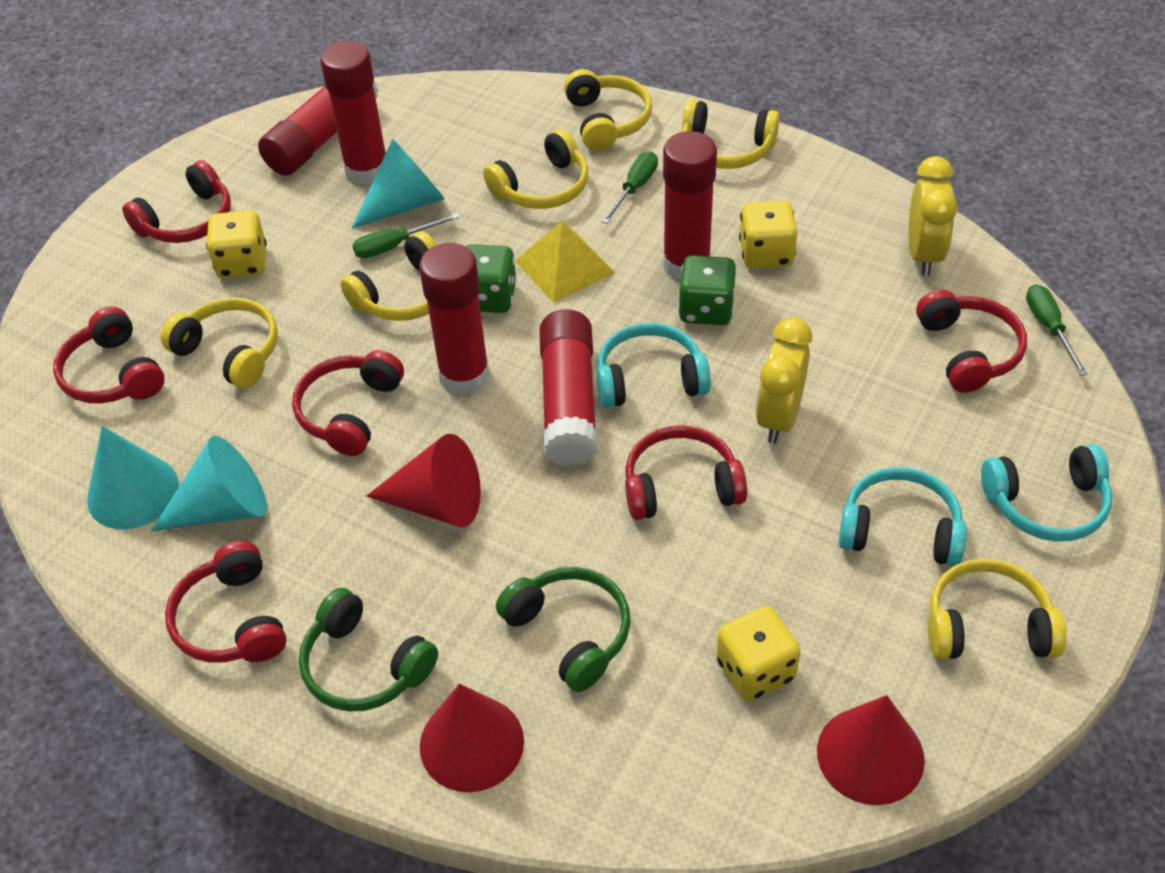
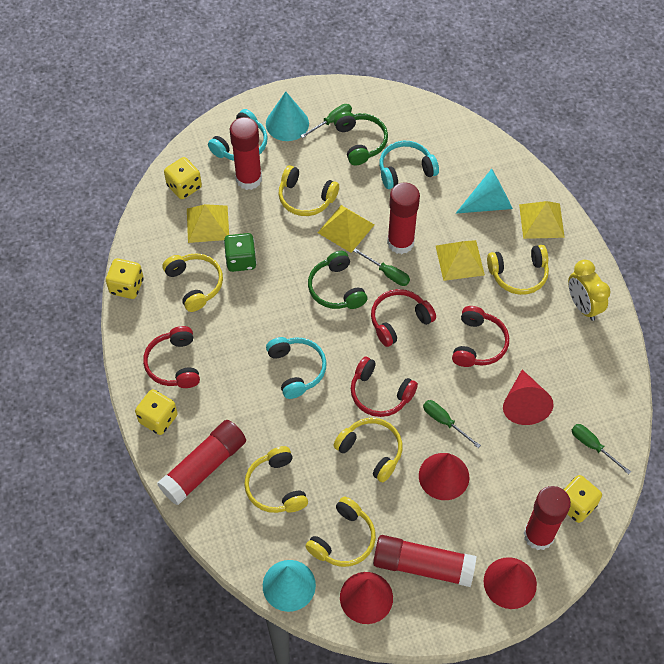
green dice: 2 -> 1
green screwdriver: 3 -> 4
red cone: 3 -> 4
red headphones: 6 -> 4
yellow clock: 2 -> 1
yellow dice: 3 -> 4
yellow pyramid: 1 -> 4

